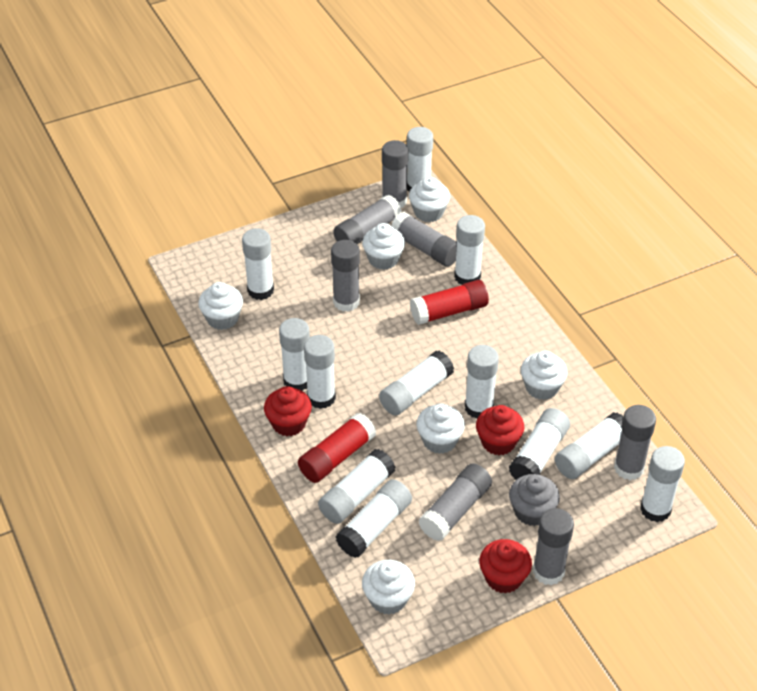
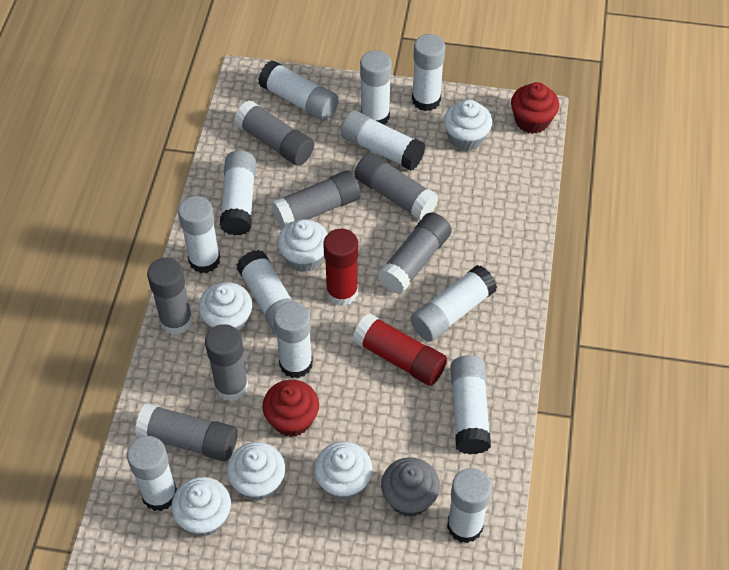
red cupcake: 3 -> 2

